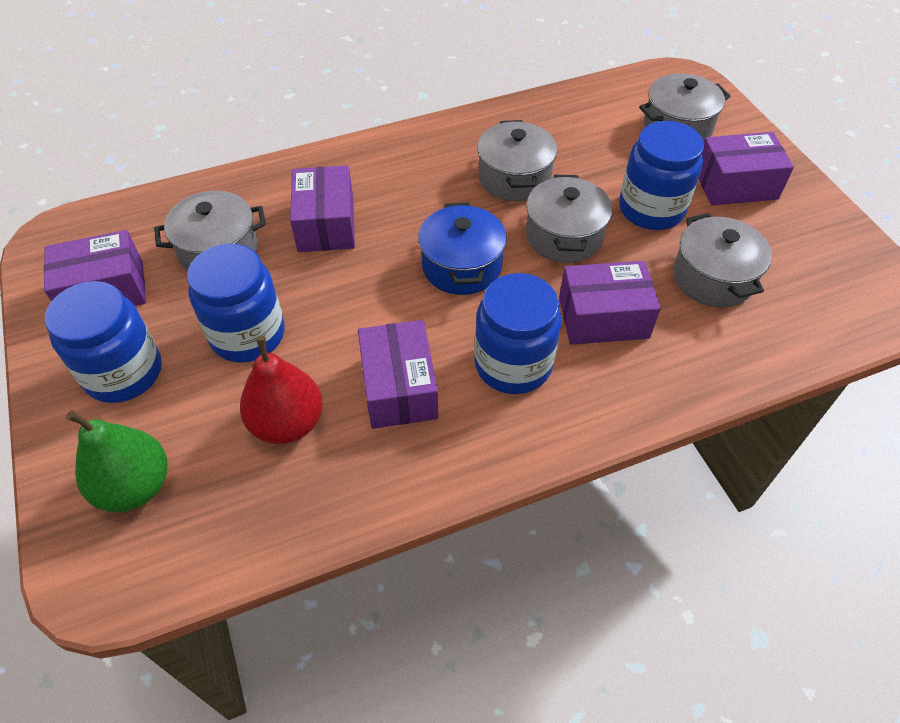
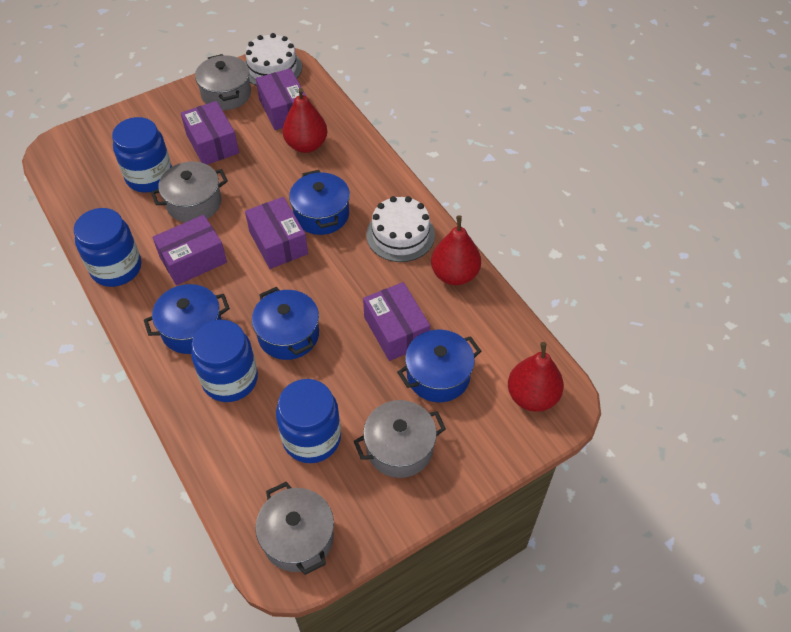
blue pot: 1 -> 4
green pear: 1 -> 0
grey pot: 5 -> 4
red pear: 1 -> 3
white cake: 0 -> 2

